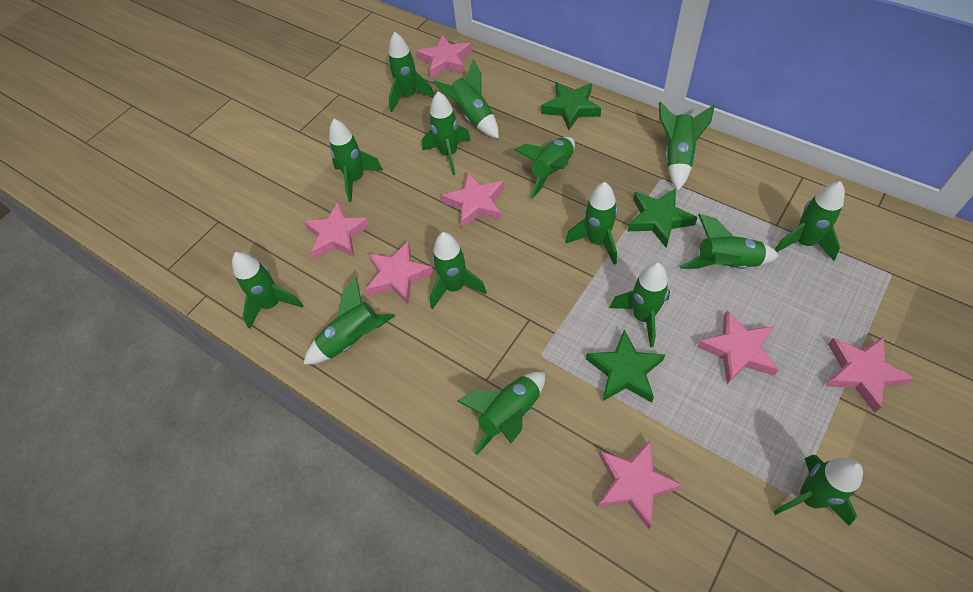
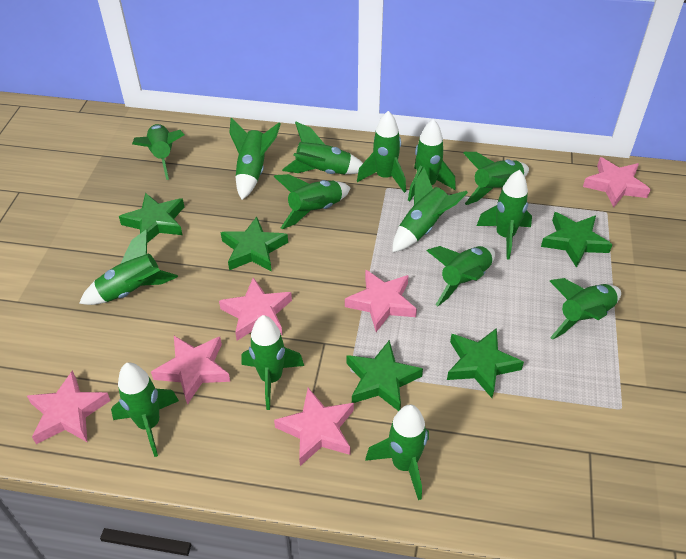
green star: 3 -> 5
pink star: 7 -> 6

